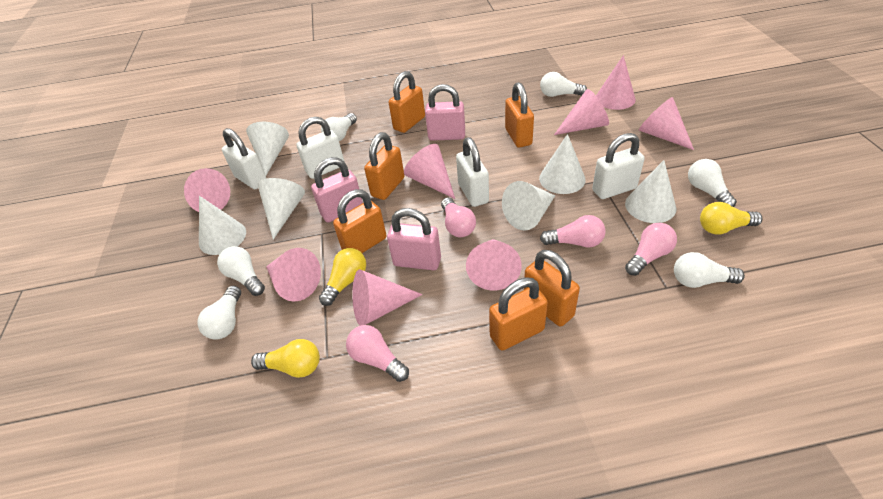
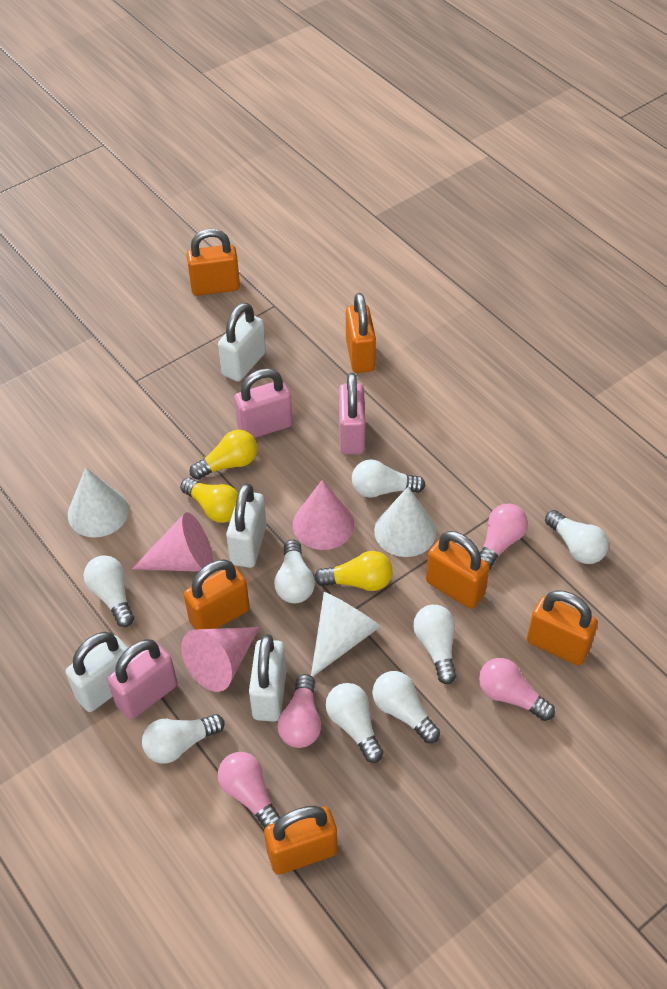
pink cone: 8 -> 3
white cone: 6 -> 3
white light bulb: 6 -> 8

